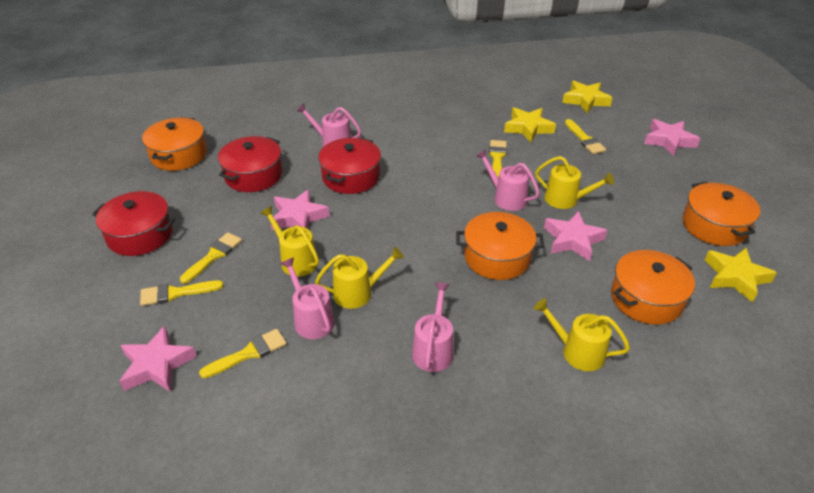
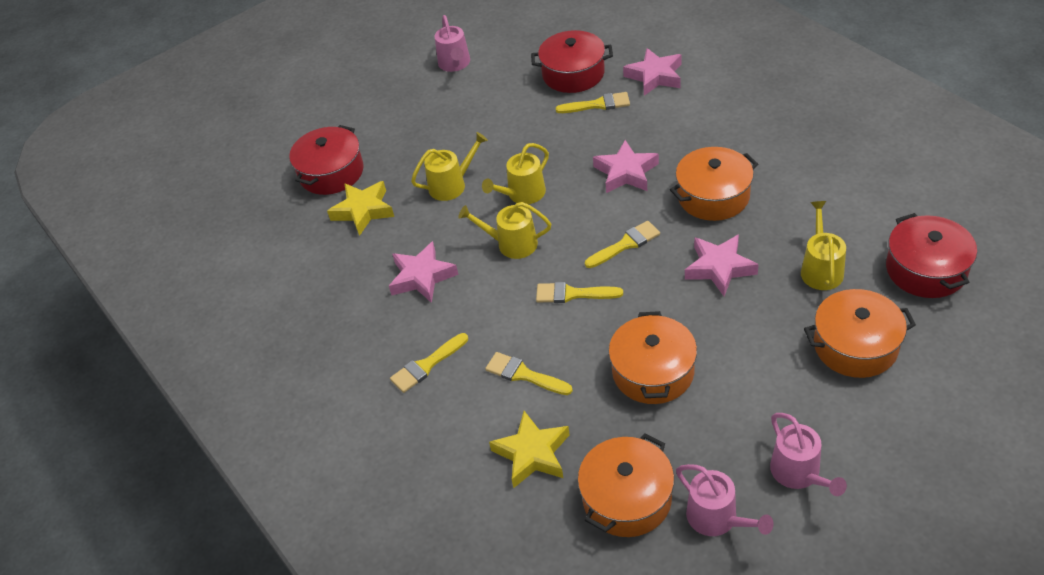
pink watering can: 4 -> 3
yellow star: 3 -> 2

